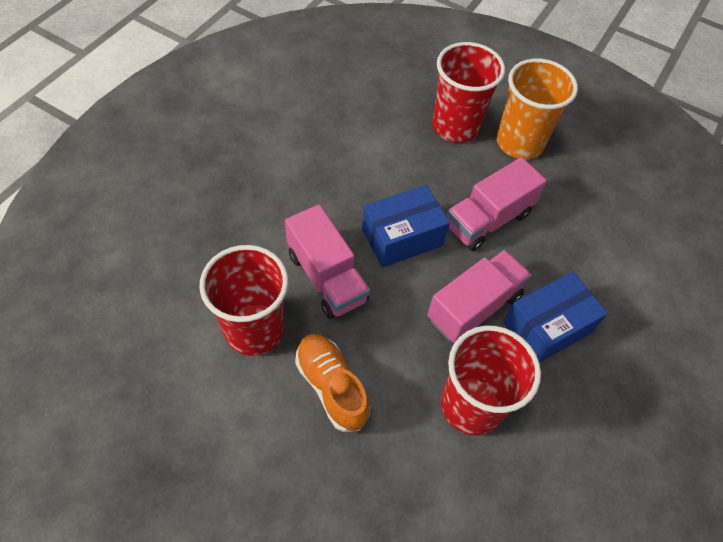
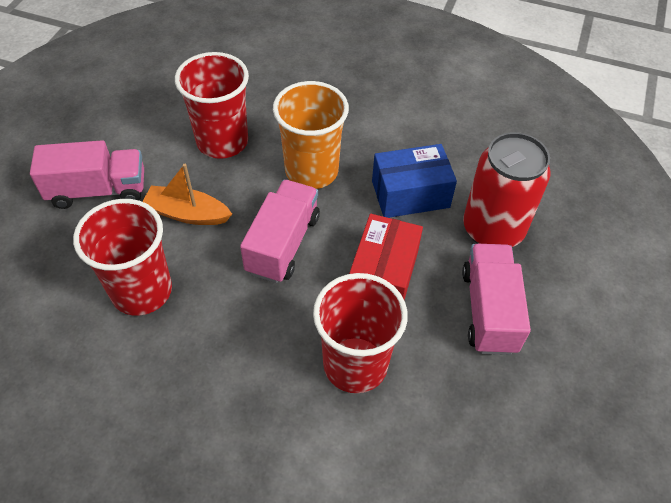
blue box: 2 -> 1
orange boat: 0 -> 1
orange shoe: 1 -> 0
red box: 0 -> 1
red can: 0 -> 1

